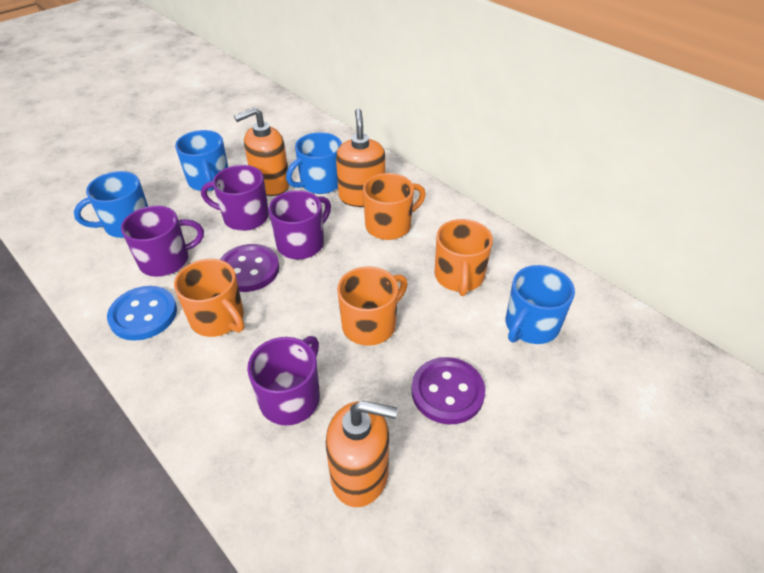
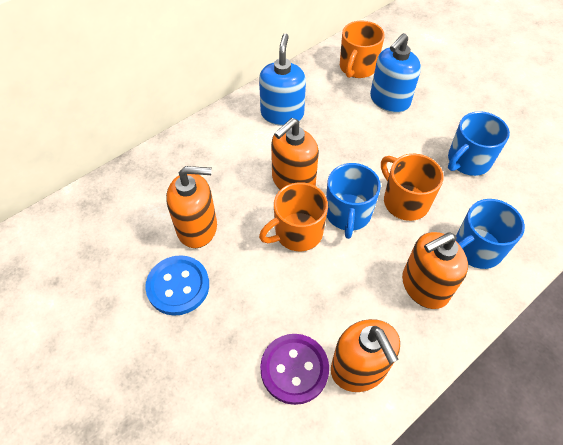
blue mug: 4 -> 3
blue soap dispenser: 0 -> 2
orange mug: 4 -> 3
orange soap dispenser: 3 -> 4
purple button: 2 -> 1
purple mug: 4 -> 0

